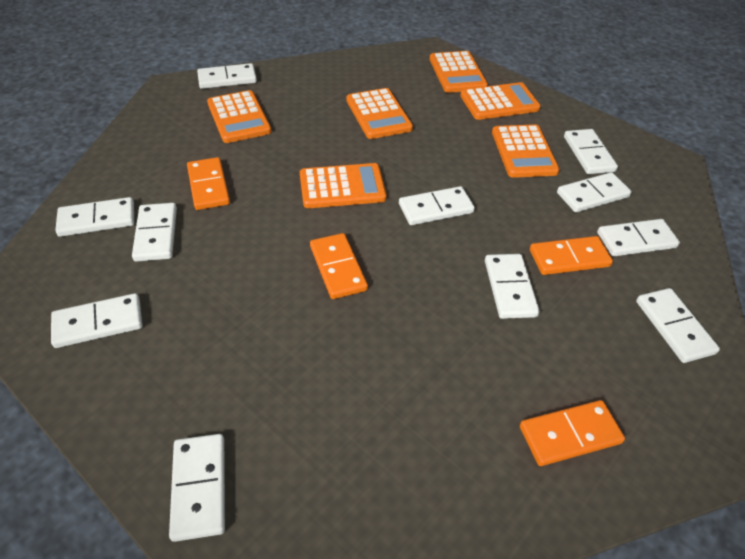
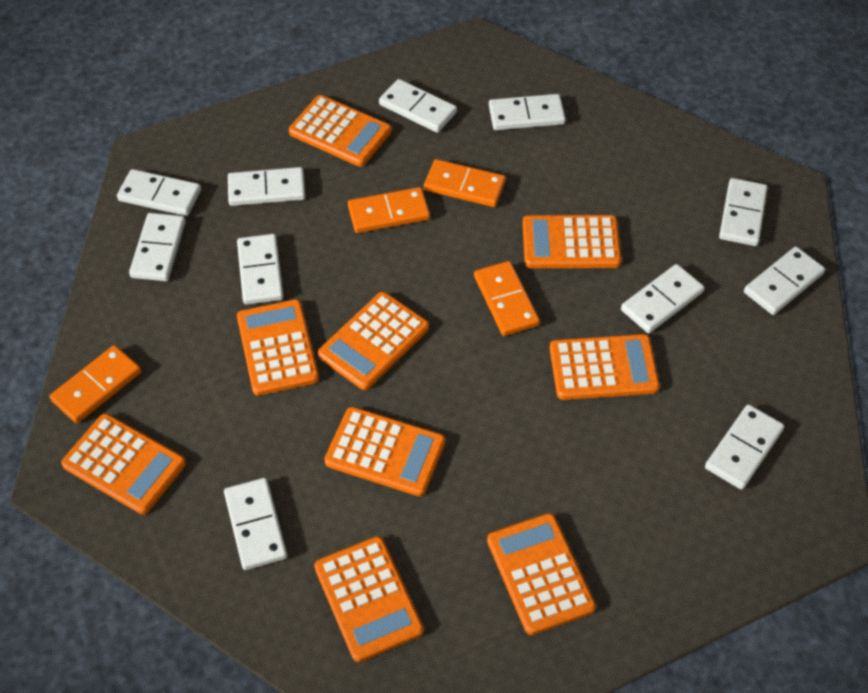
orange calculator: 6 -> 9

